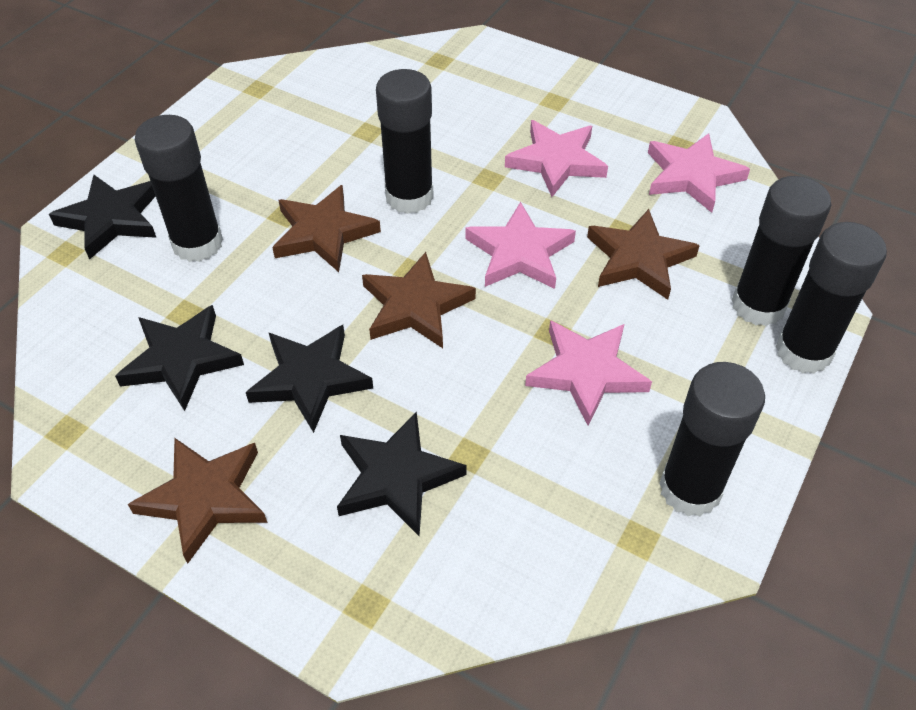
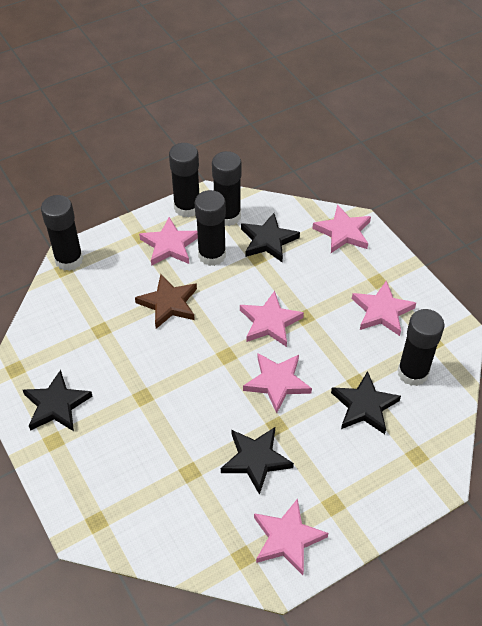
brown star: 4 -> 1
pink star: 4 -> 6

